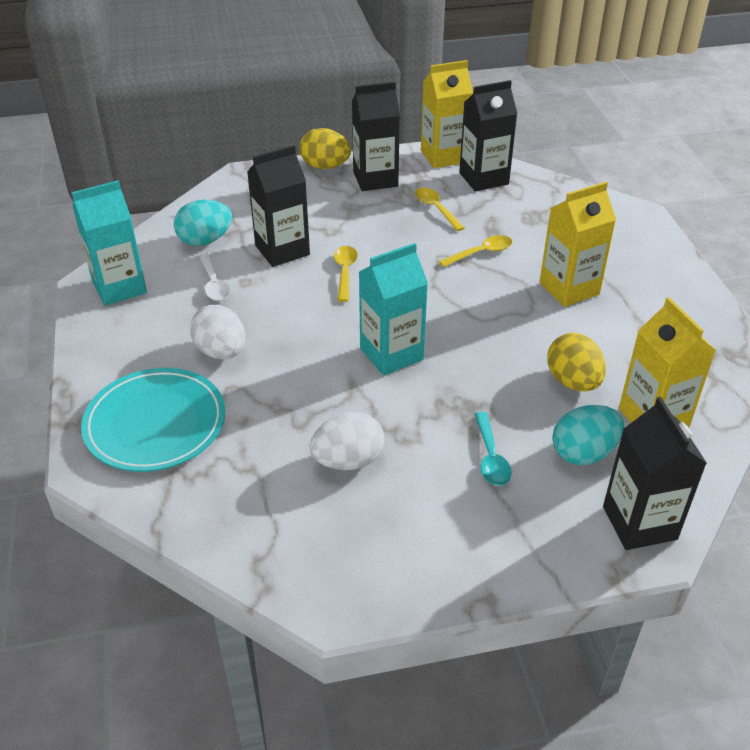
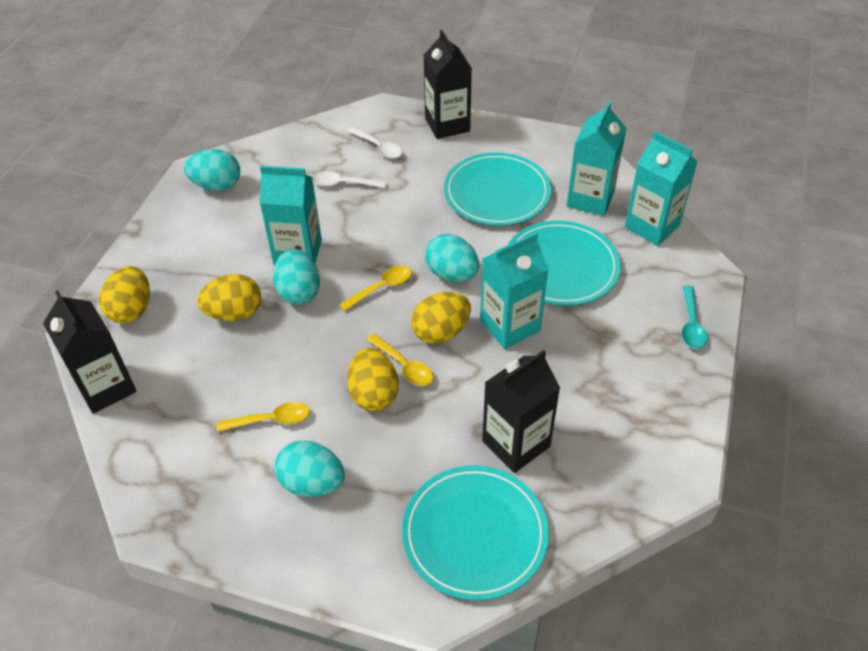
black carton: 4 -> 3
turquoise carton: 2 -> 4
turquoise egg: 2 -> 4
turquoise plate: 1 -> 3
white egg: 2 -> 0
white spoon: 1 -> 2
yellow carton: 3 -> 0
yellow egg: 2 -> 4

